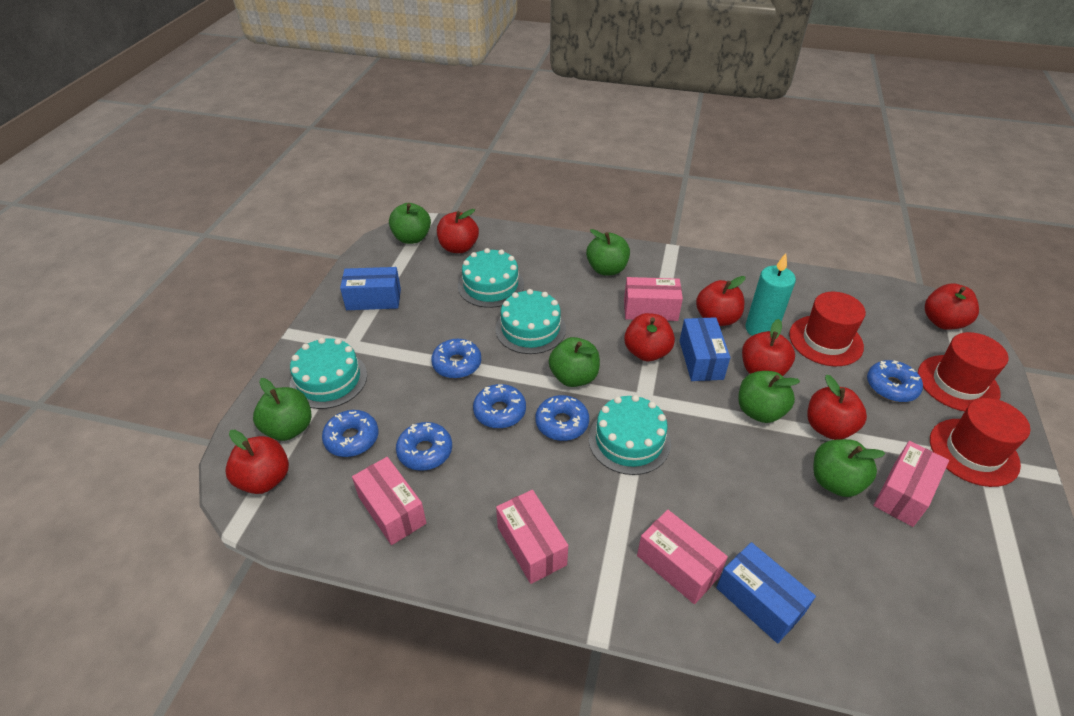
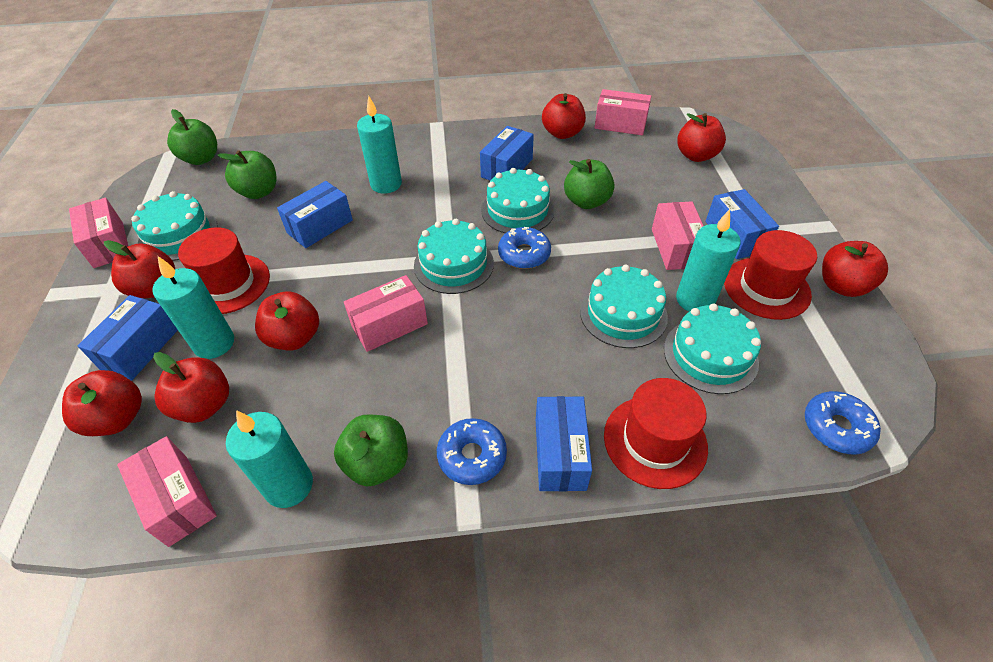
blue box: 3 -> 5
blue donut: 6 -> 3
green apple: 6 -> 4
turquoise cake: 4 -> 5
turquoise candle: 1 -> 4

